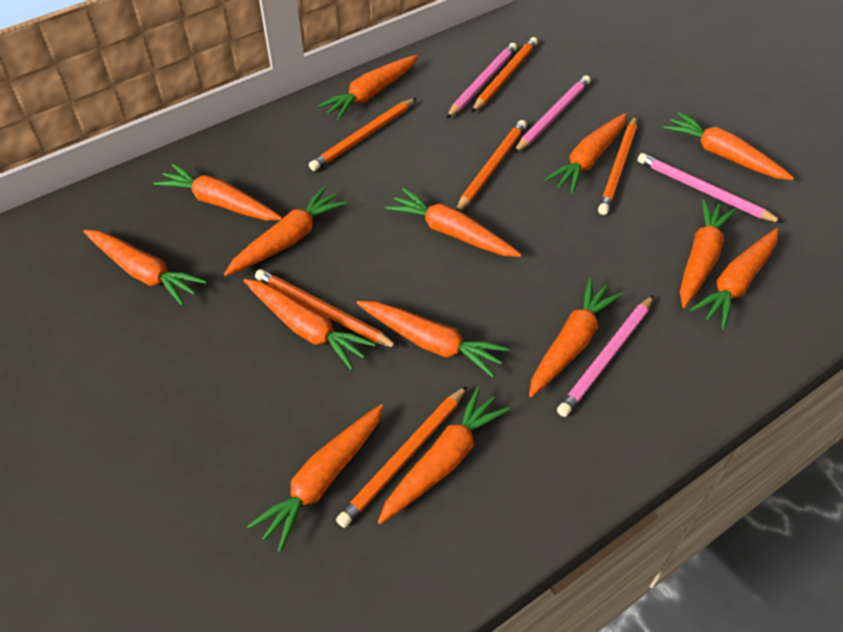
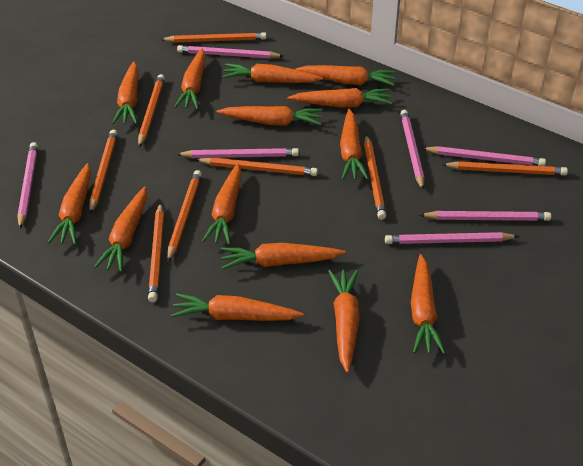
orange pencil: 6 -> 8
pink pencil: 4 -> 7

